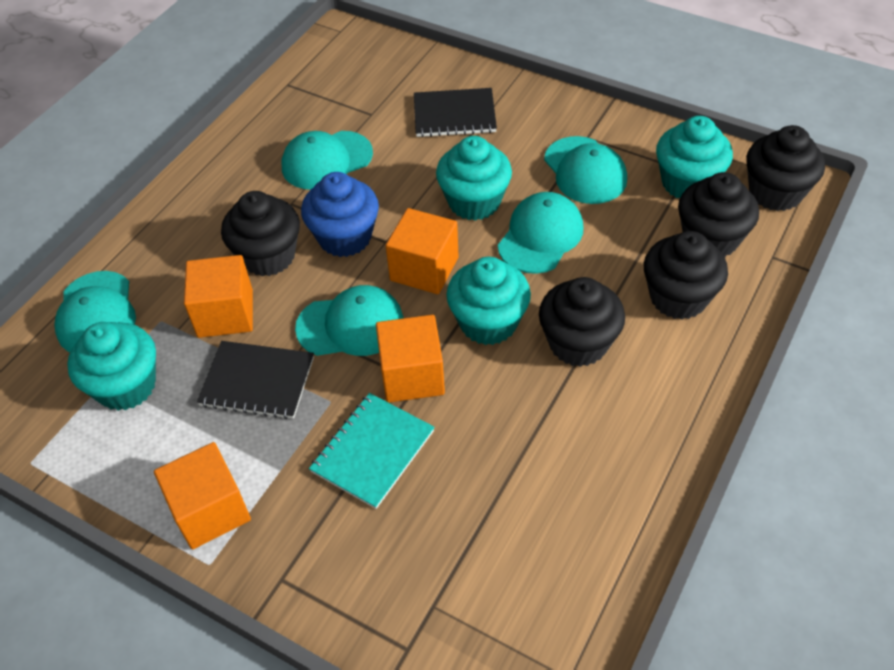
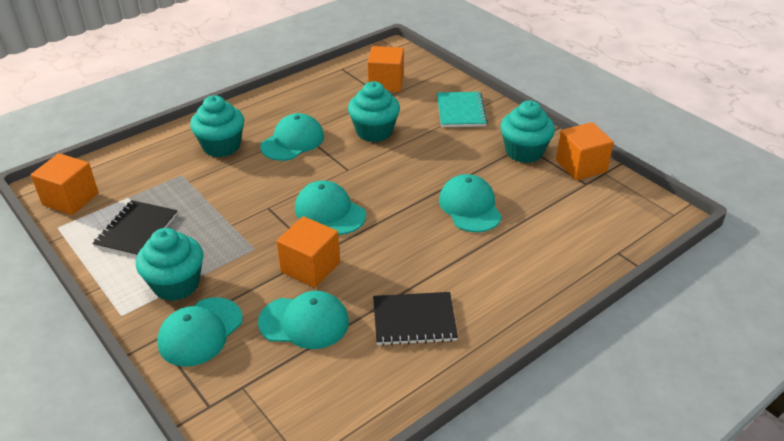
black cupcake: 5 -> 0
blue cupcake: 1 -> 0

